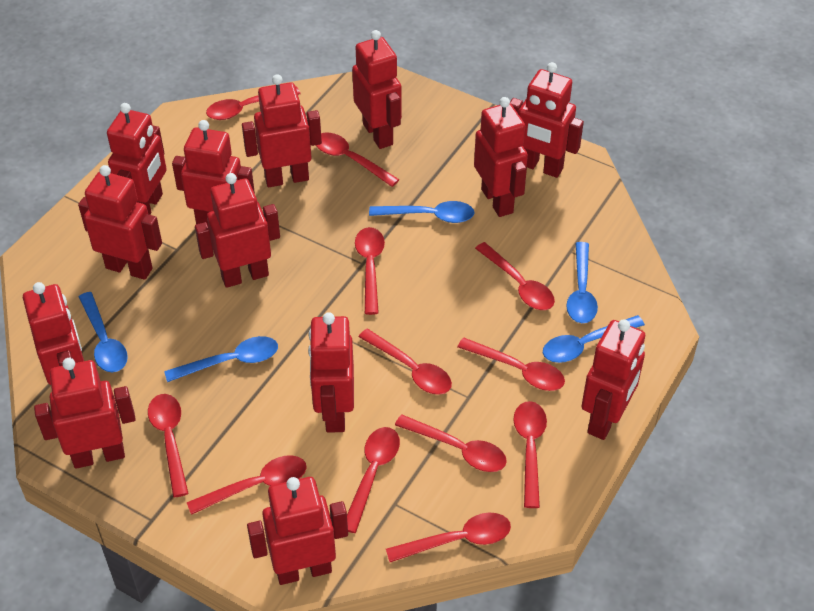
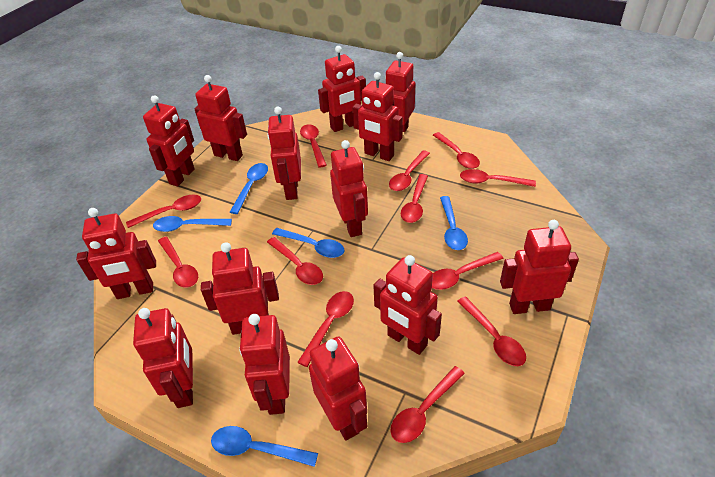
red robot: 13 -> 14

